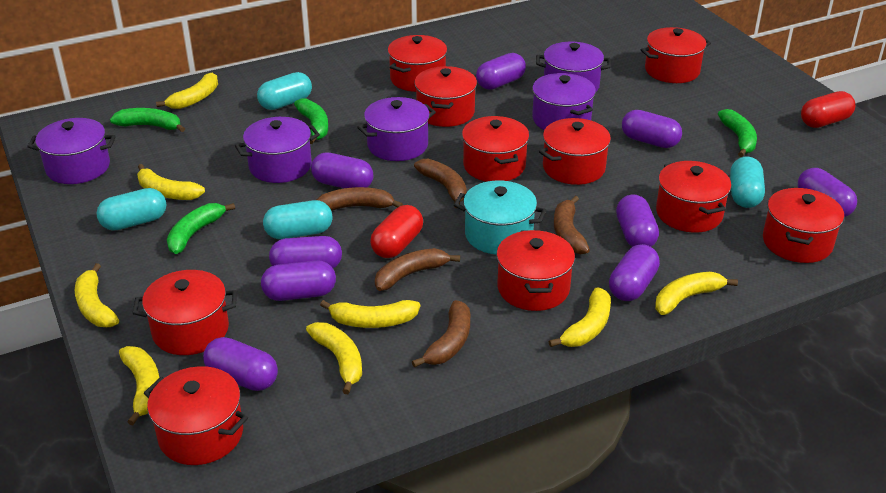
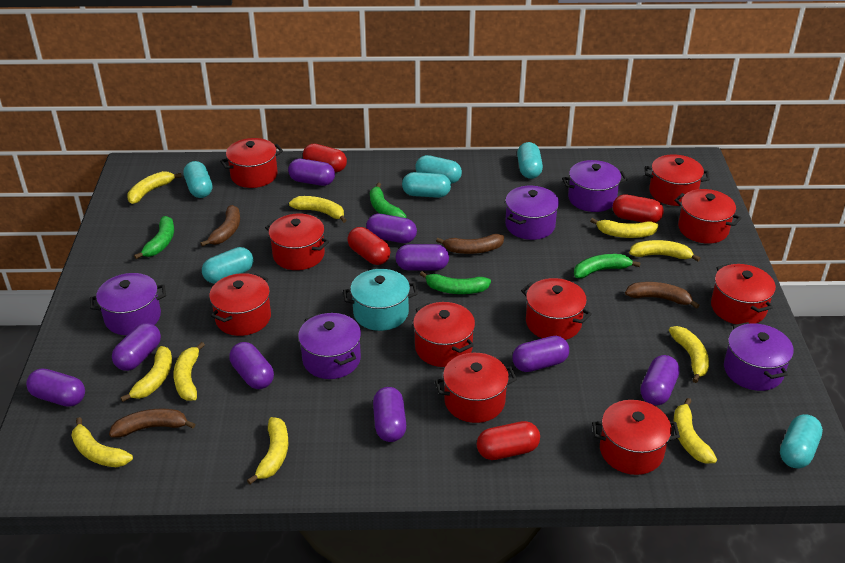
brown banana: 5 -> 4
red capsule: 2 -> 4
turquoise capsule: 4 -> 6
yellow banana: 8 -> 10

